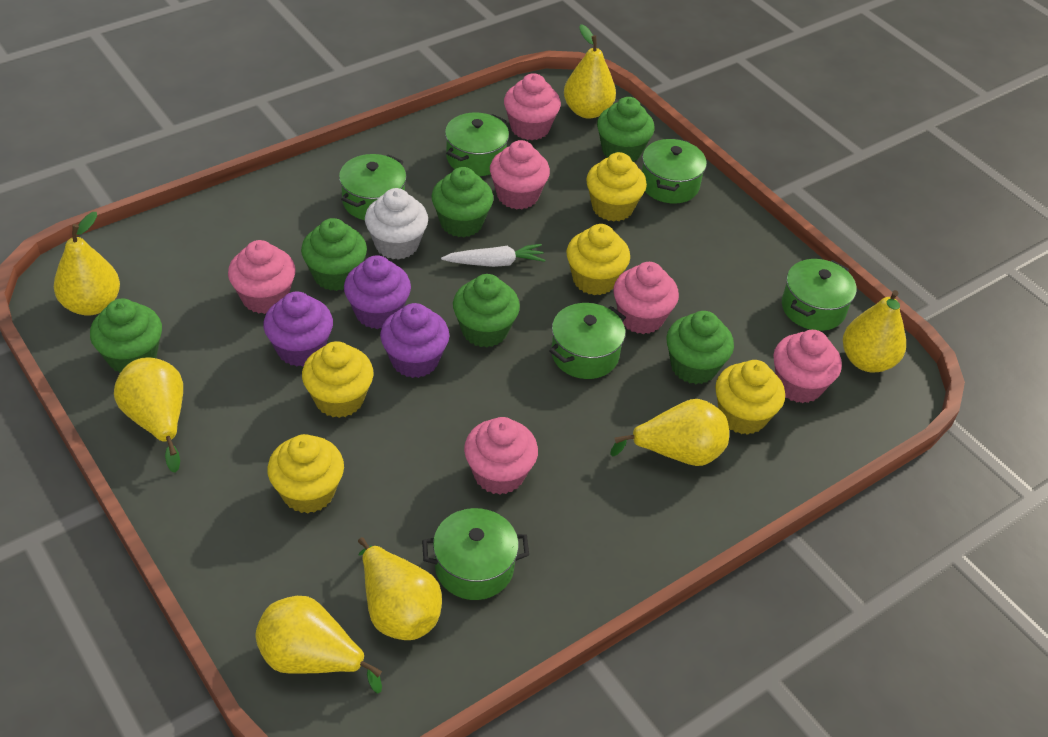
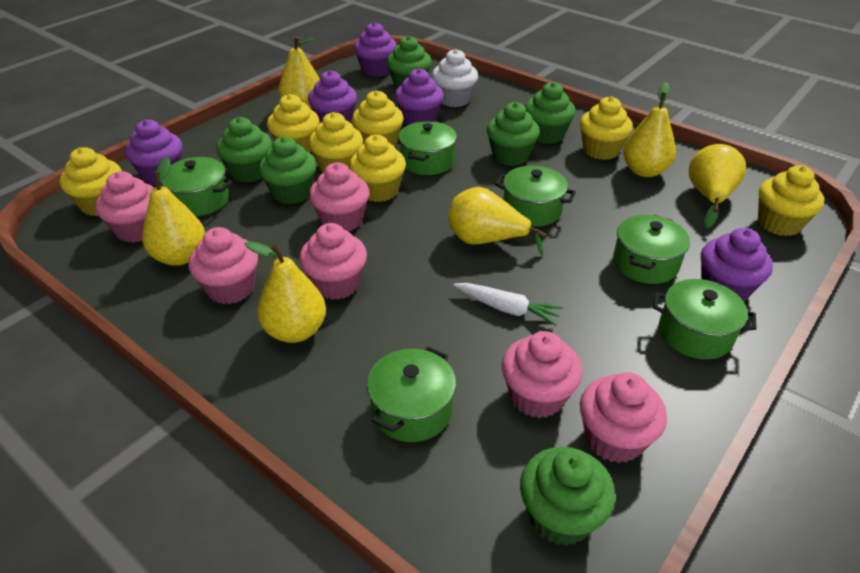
purple cupcake: 3 -> 5
yellow cupcake: 5 -> 7
yellow pear: 7 -> 6

